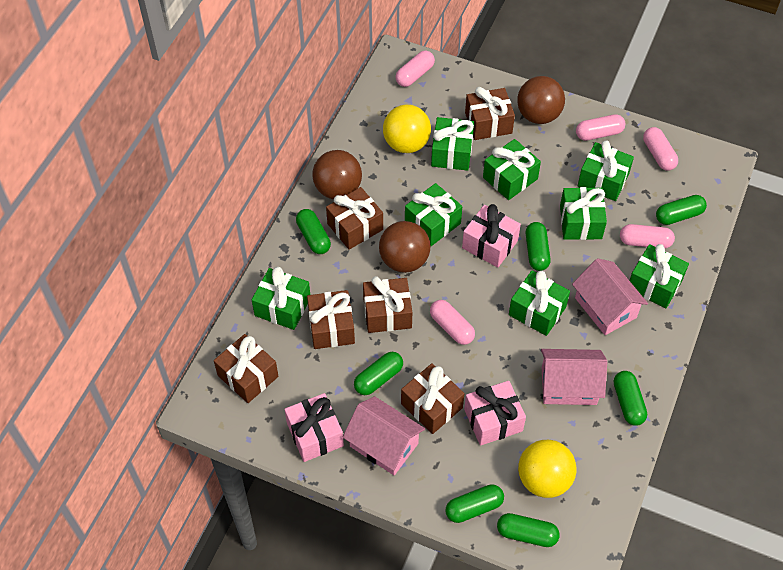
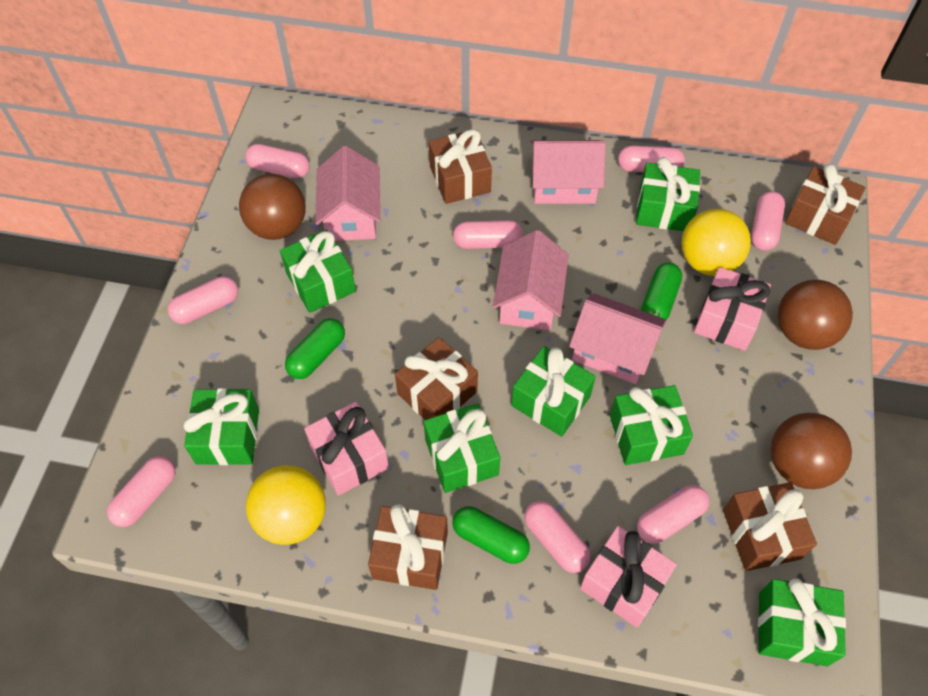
brown gift: 6 -> 5
green capsule: 7 -> 3
green gift: 8 -> 7
pink capsule: 5 -> 8
pink house: 3 -> 4

